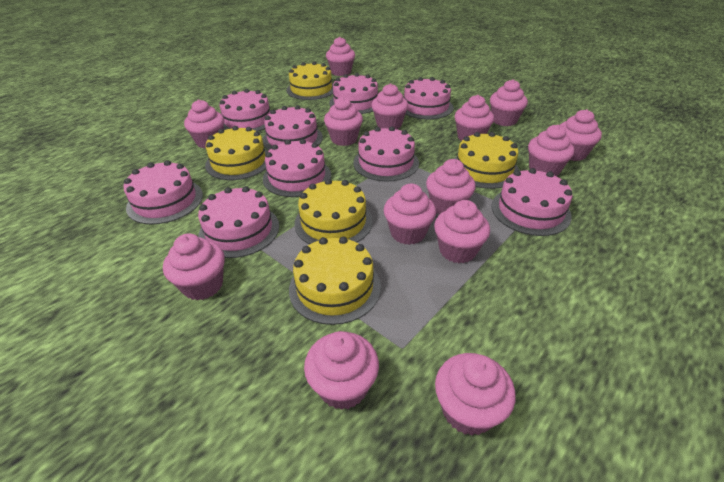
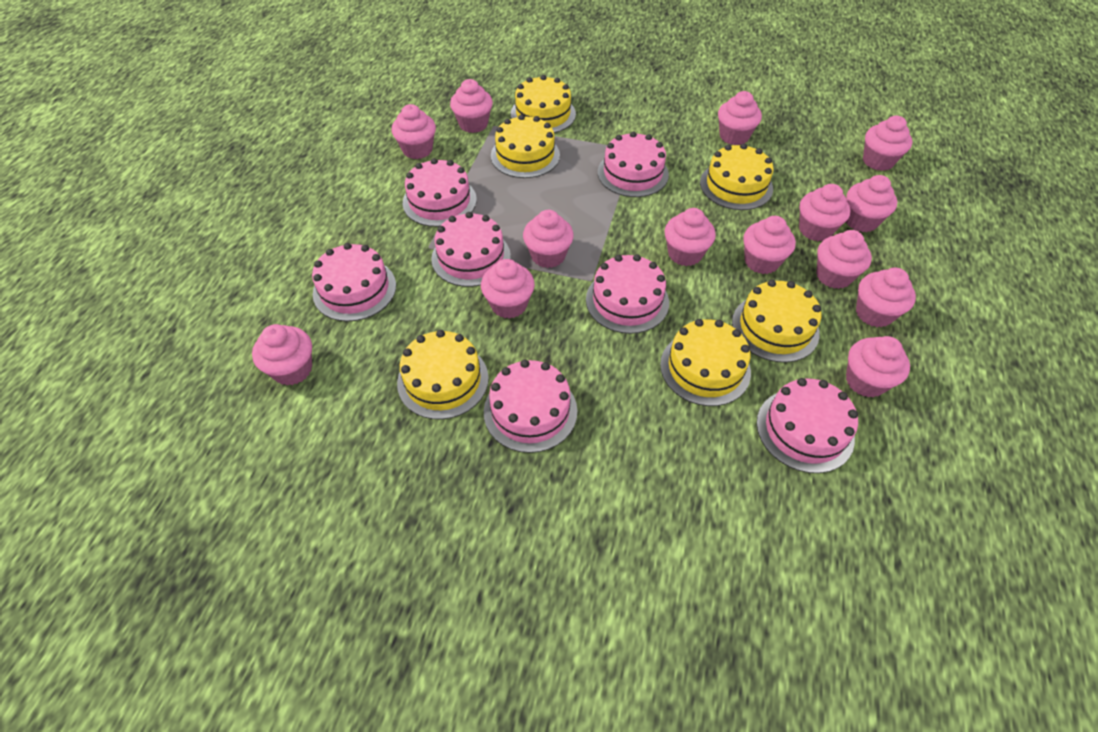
pink cake: 9 -> 7
yellow cake: 5 -> 6

